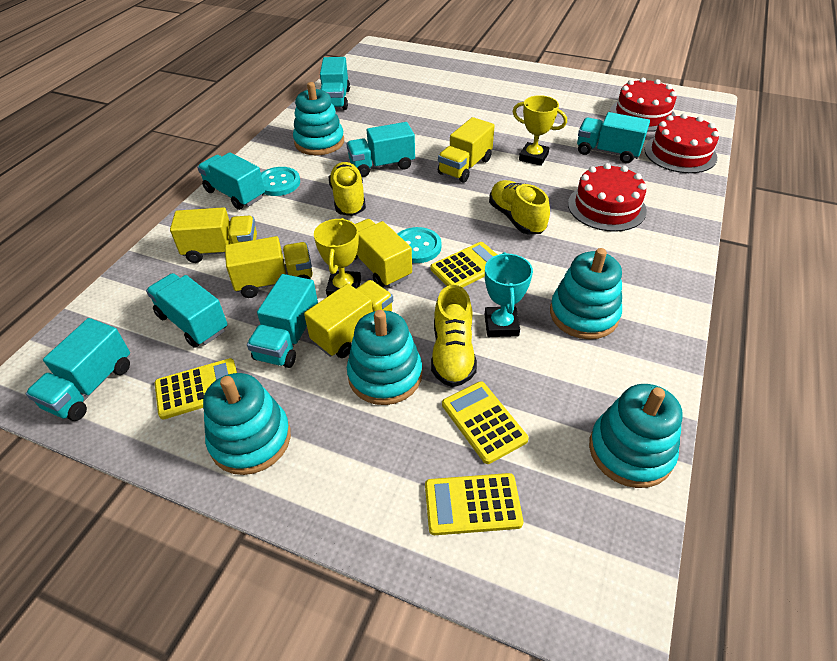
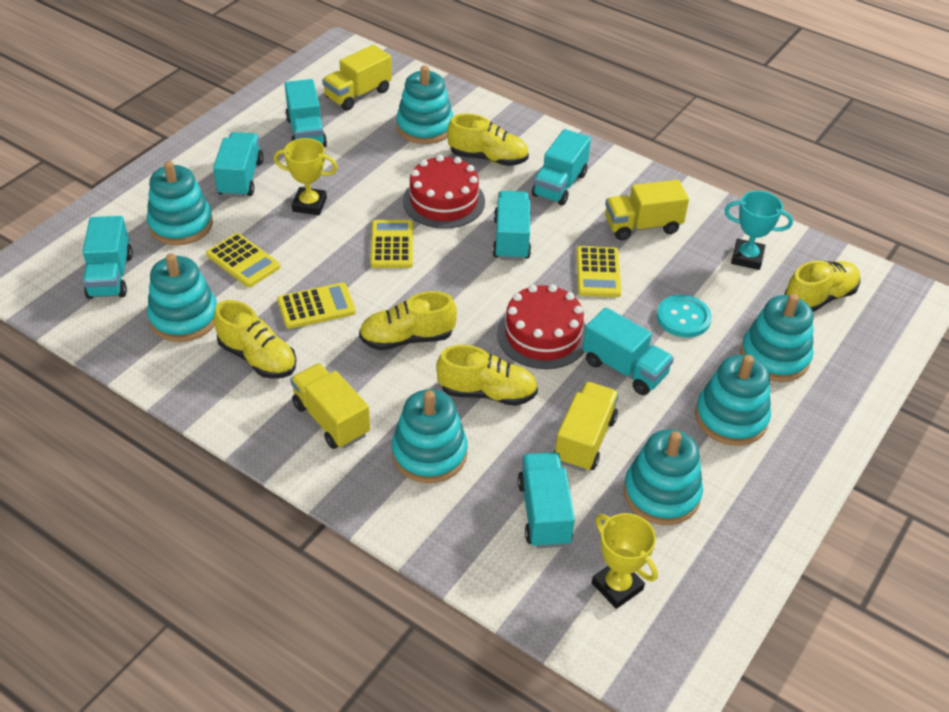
red cake: 3 -> 2
turquoise button: 2 -> 1
turquoise stacking toy: 5 -> 7
yellow shoe: 3 -> 5
yellow truck: 5 -> 4

